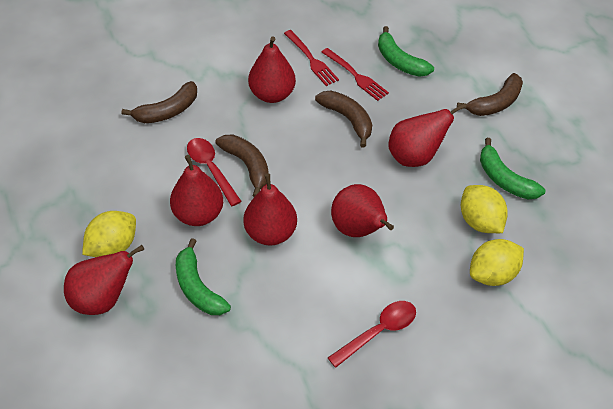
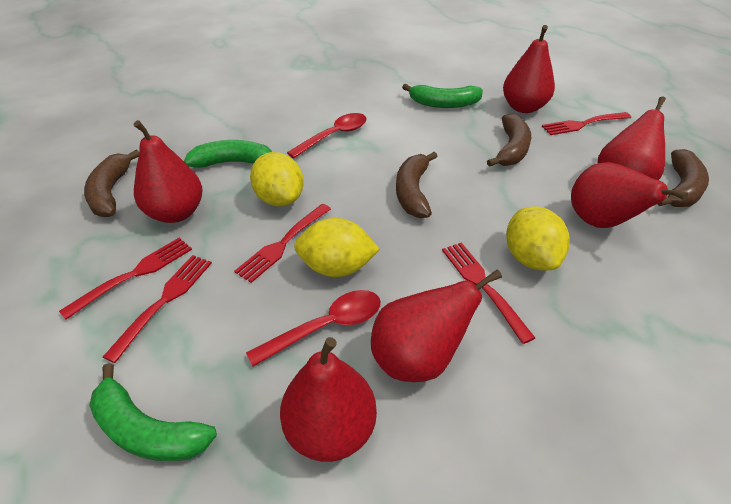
red fork: 2 -> 5

